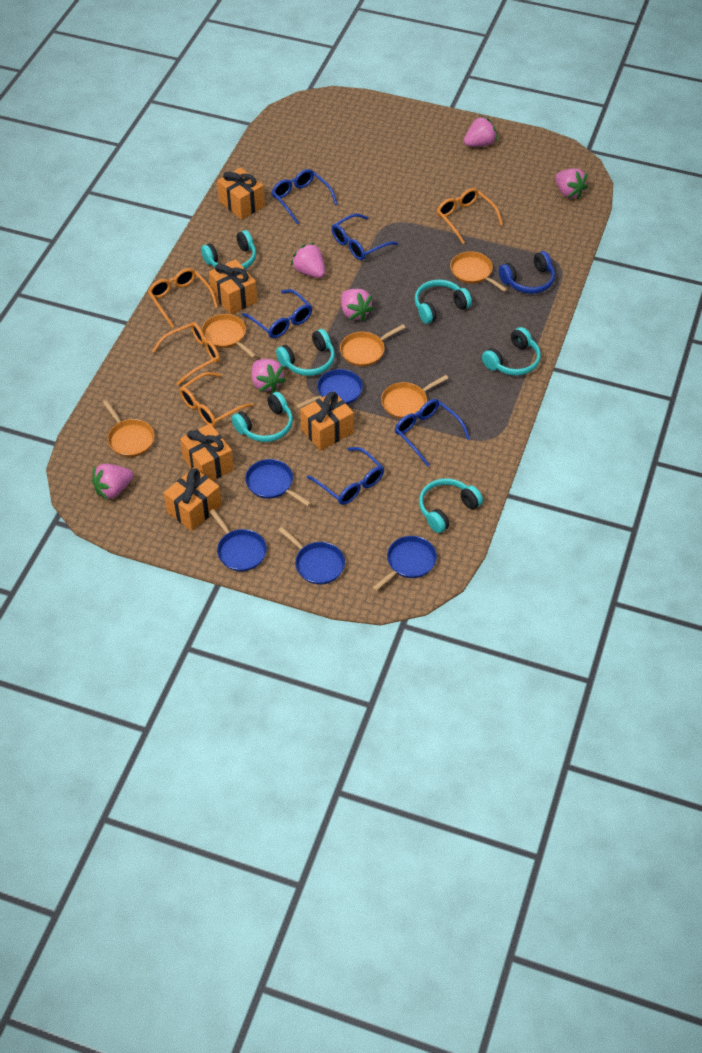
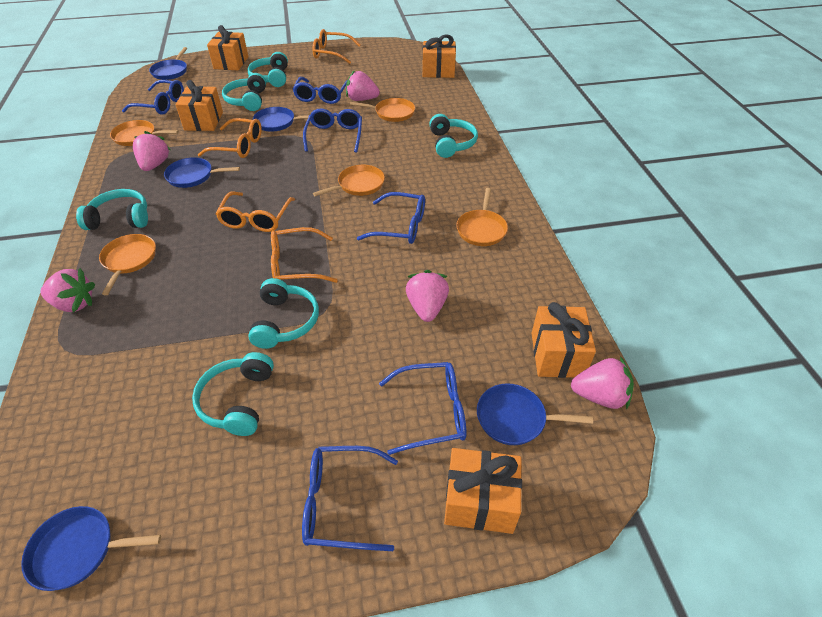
blue glasses: 5 -> 6
blue headphones: 1 -> 0
pink strawberry: 6 -> 5

